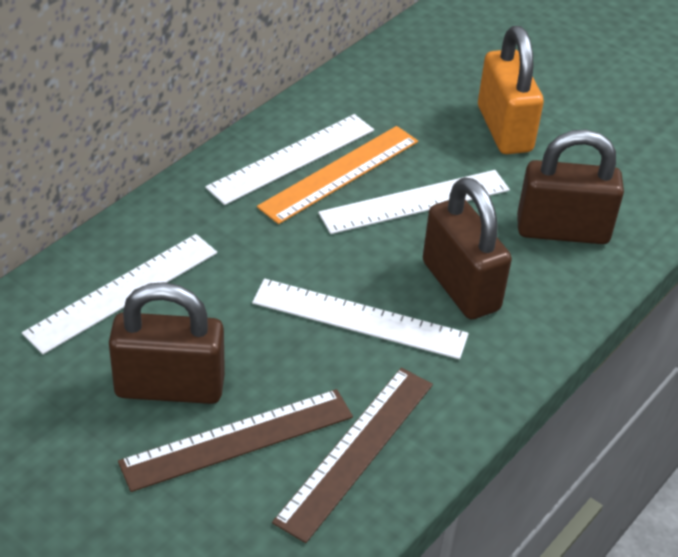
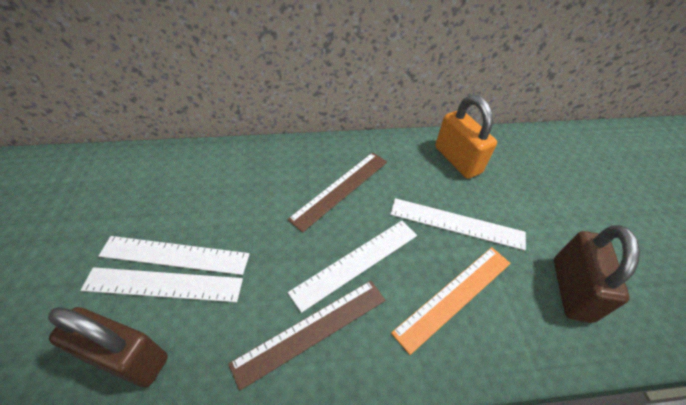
brown padlock: 3 -> 2

